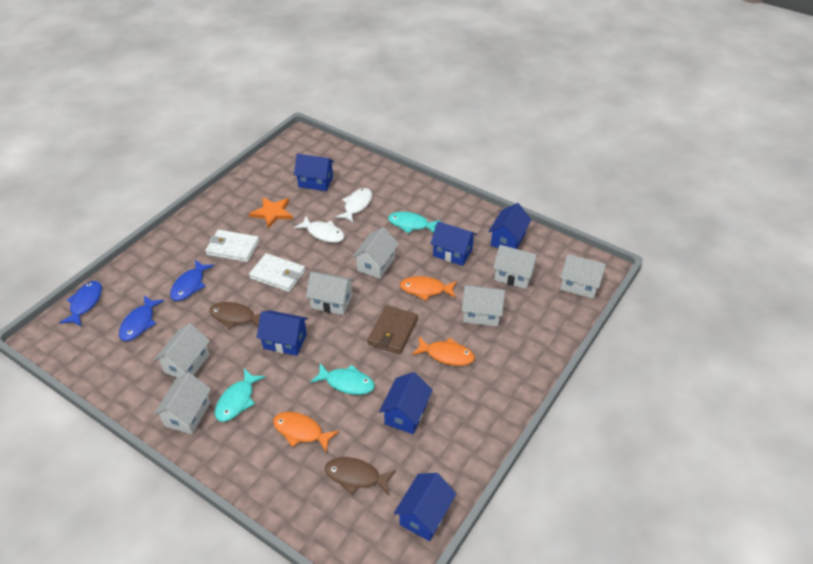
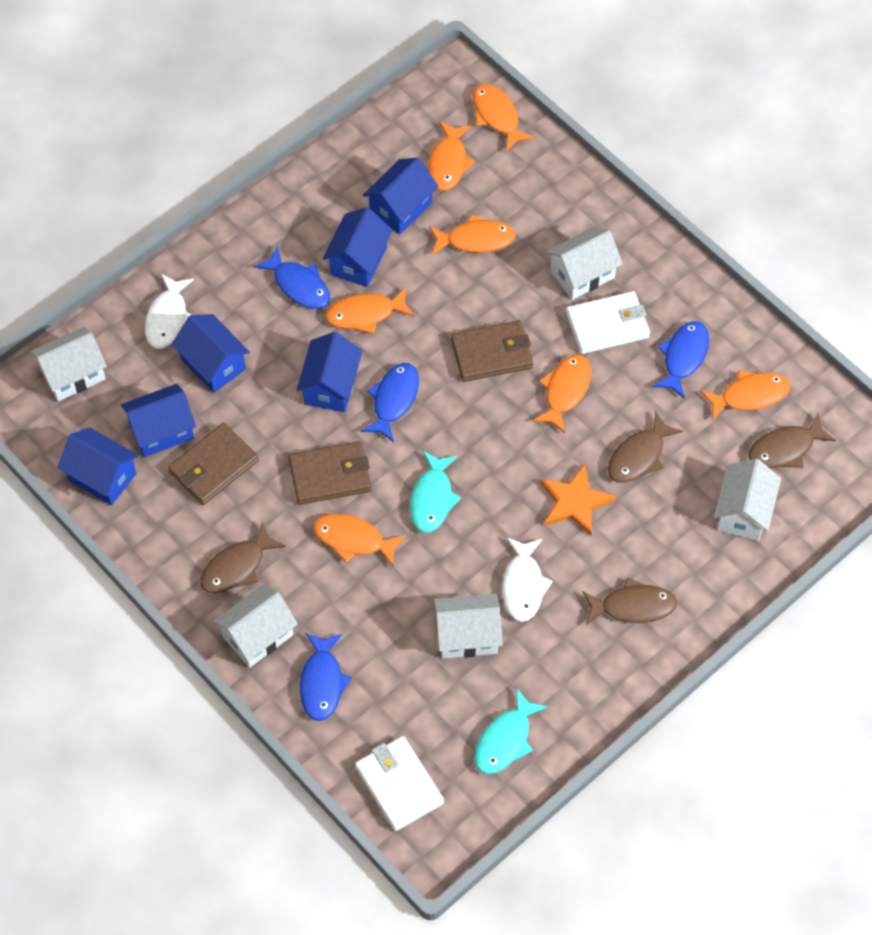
blue fish: 3 -> 4
brown fish: 2 -> 4
brown wallet: 1 -> 3
orange fish: 3 -> 7
turquoise fish: 3 -> 2
white house: 7 -> 5

